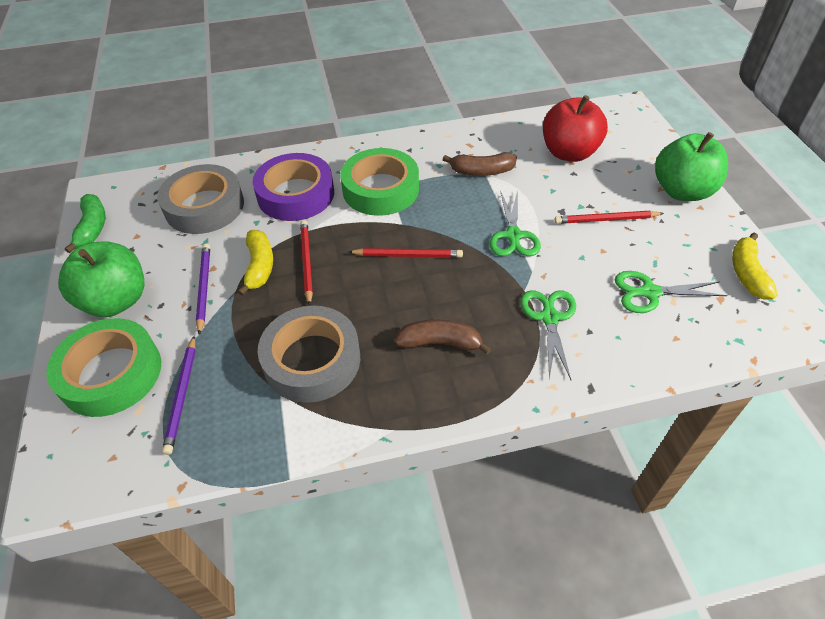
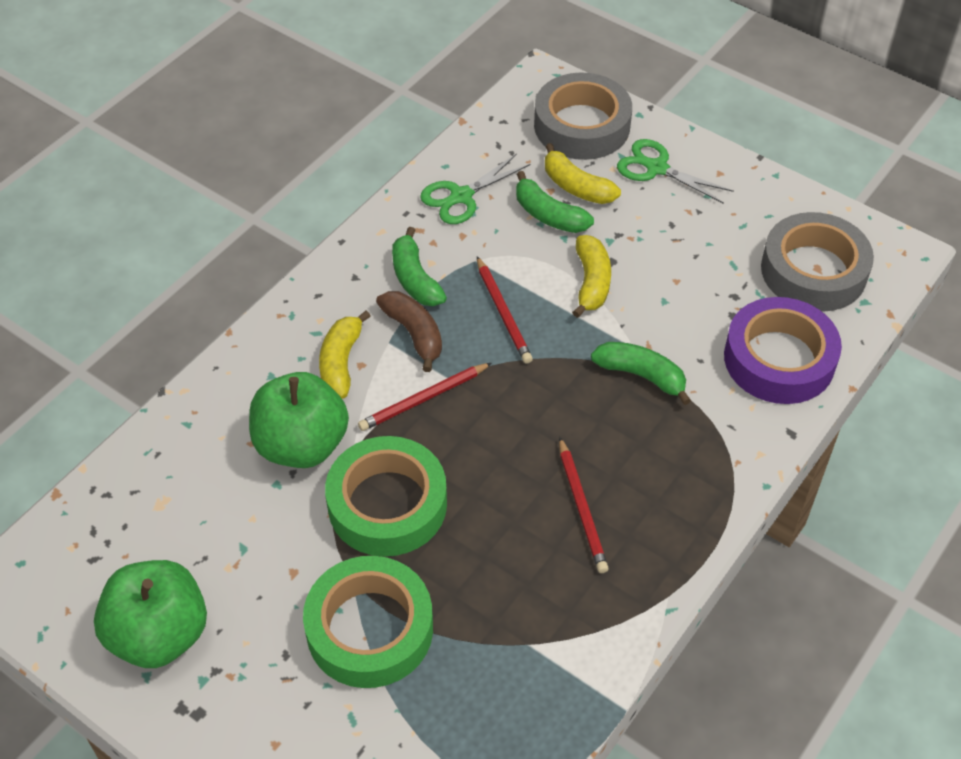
brown banana: 2 -> 1
green banana: 1 -> 3
green scissors: 3 -> 2
purple pencil: 2 -> 0
red apple: 1 -> 0
yellow banana: 2 -> 3

